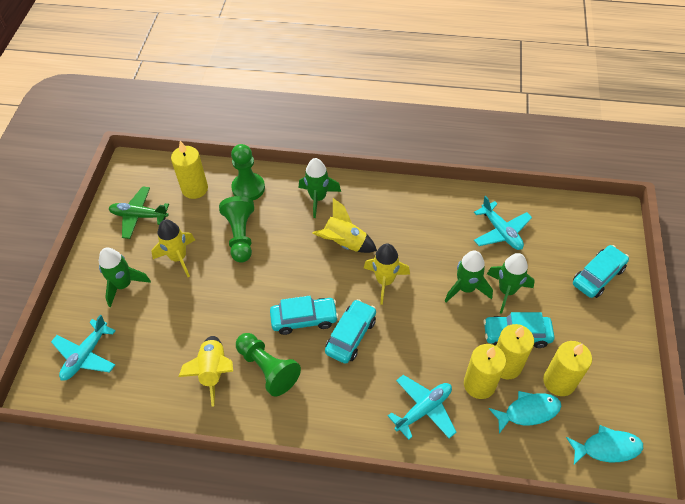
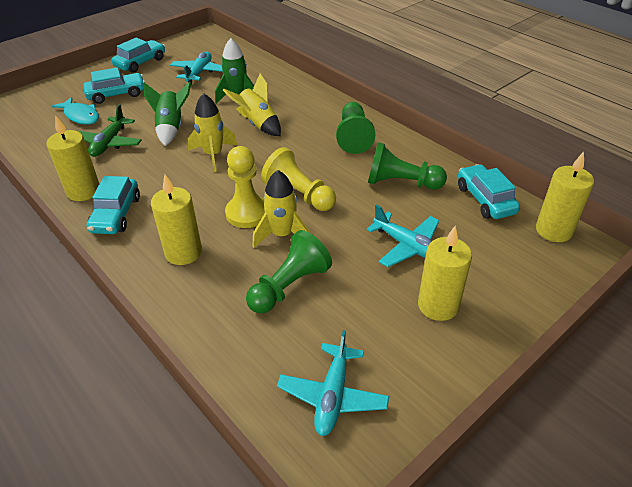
green rocket: 4 -> 2
turquoise fish: 2 -> 1
yellow pawn: 0 -> 2
yellow rocket: 4 -> 3

